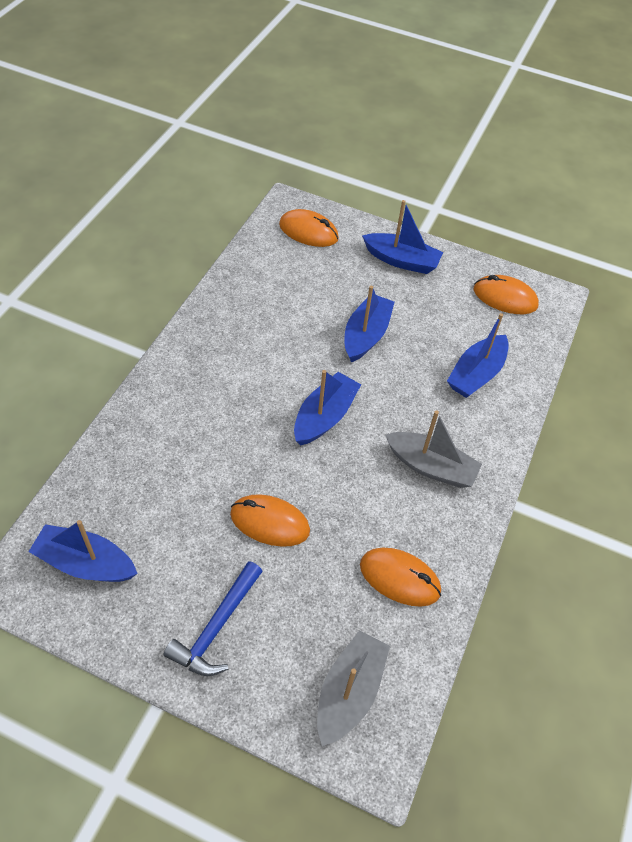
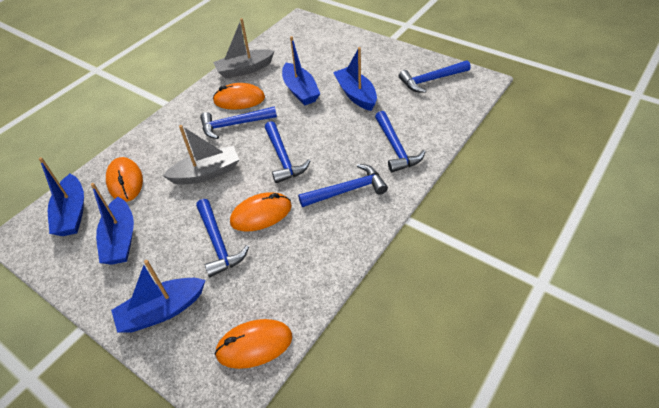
blue hammer: 1 -> 6

